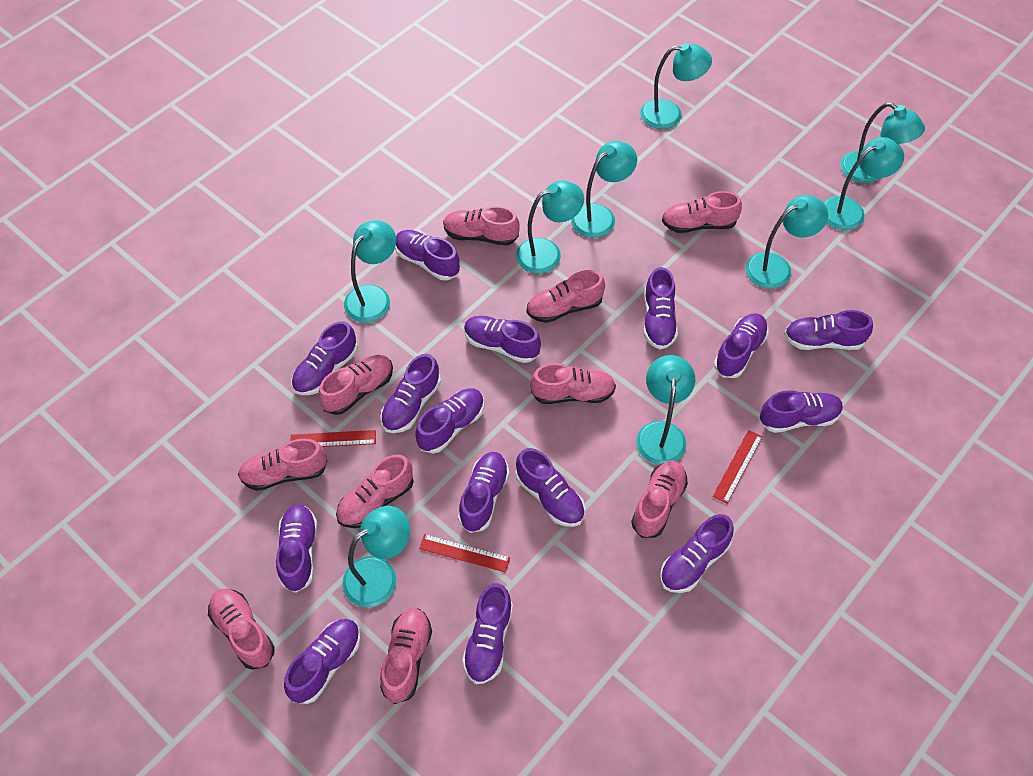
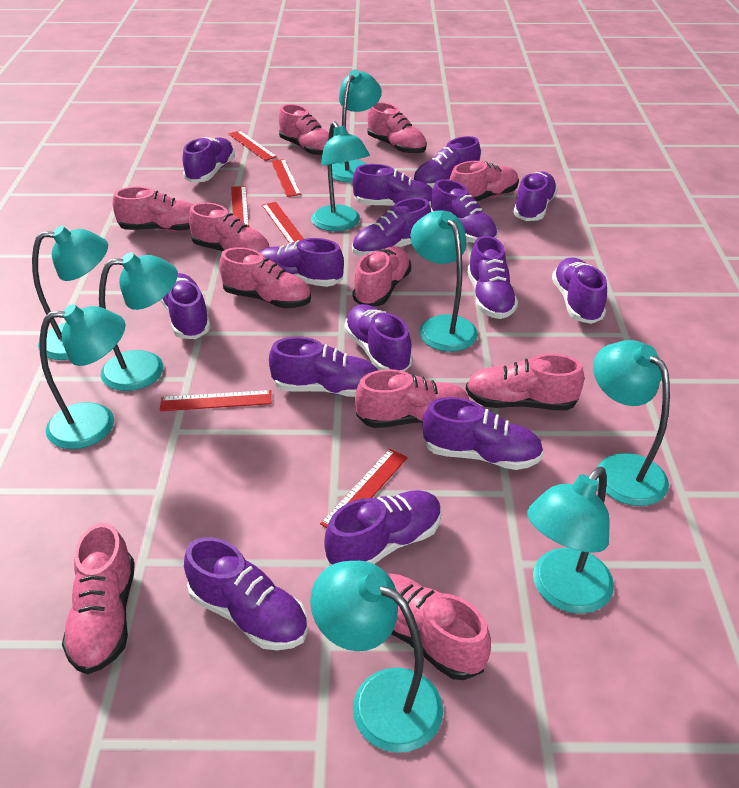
pink shoe: 10 -> 11
red ruler: 3 -> 6

